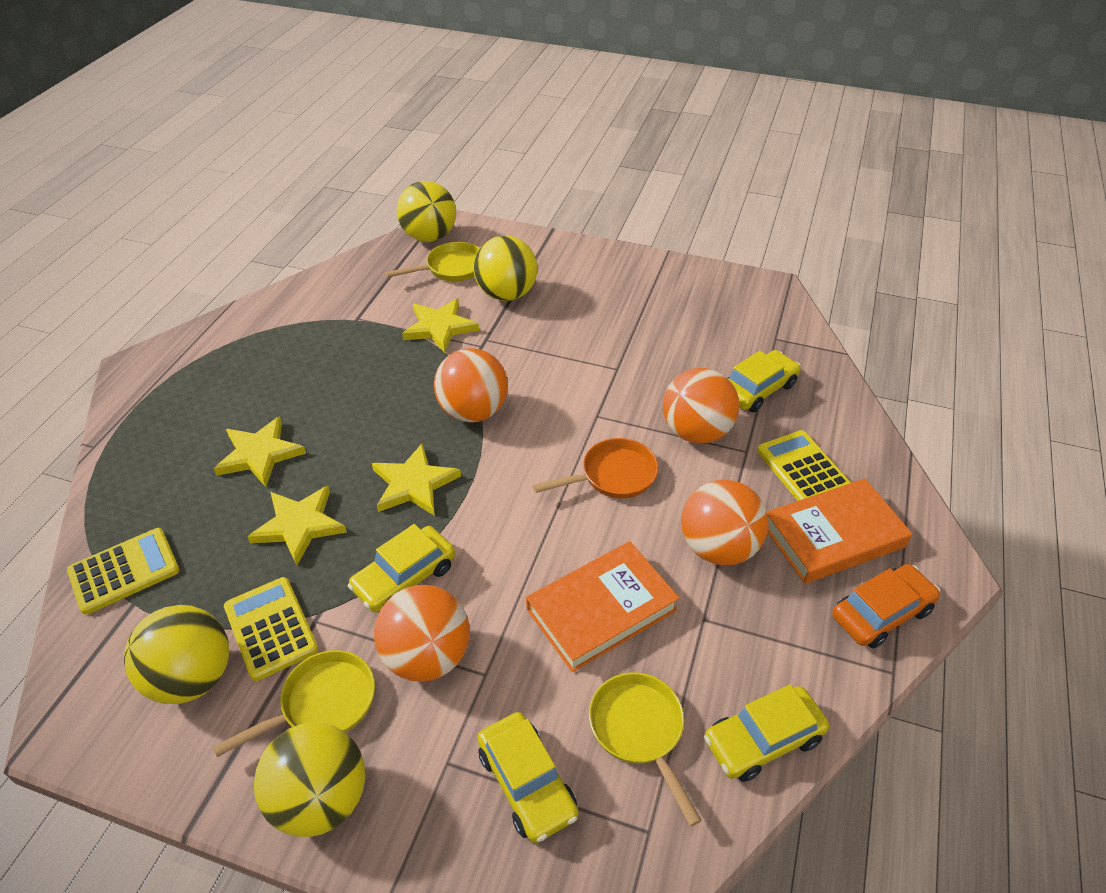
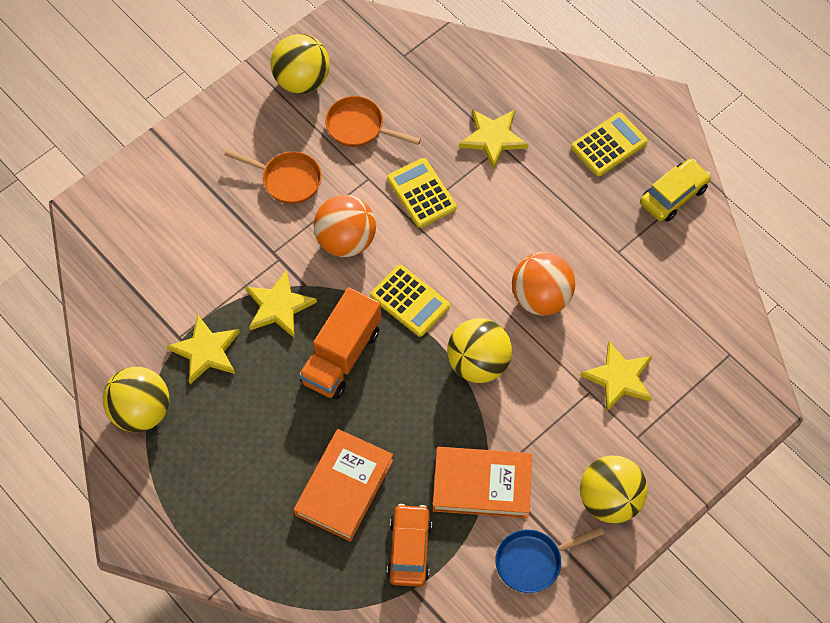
blue pan: 0 -> 1
orange ball: 4 -> 2
orange pan: 1 -> 2
orange truck: 0 -> 1
yellow car: 4 -> 1
yellow pan: 3 -> 0

